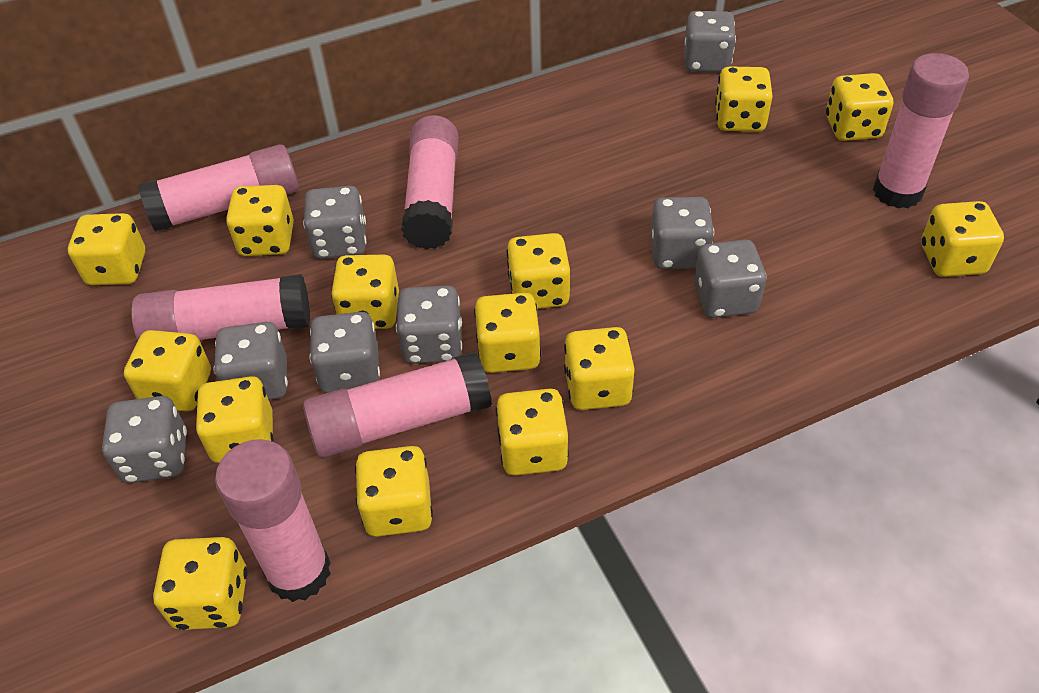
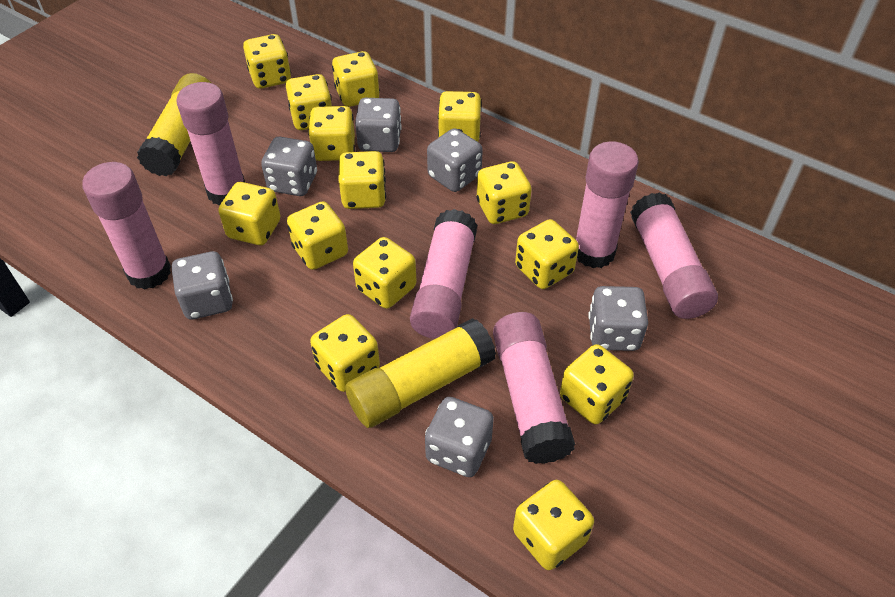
grey dice: 8 -> 6
yellow glue stick: 0 -> 2

